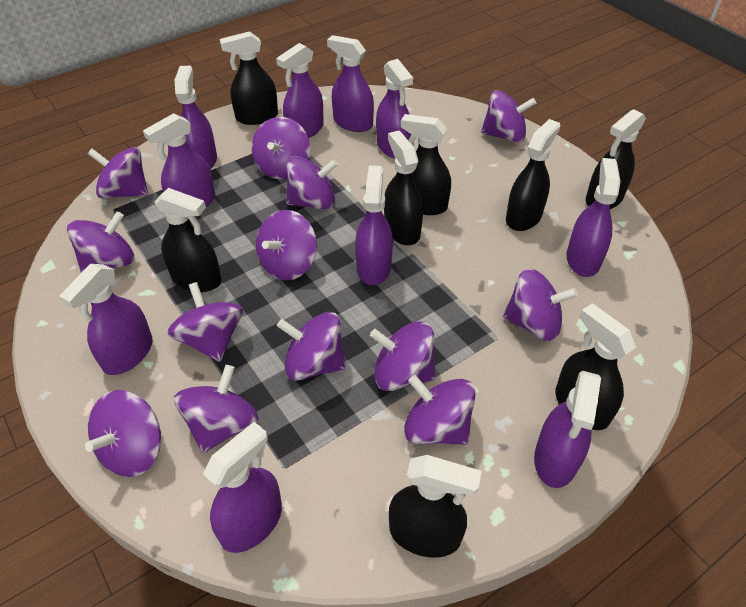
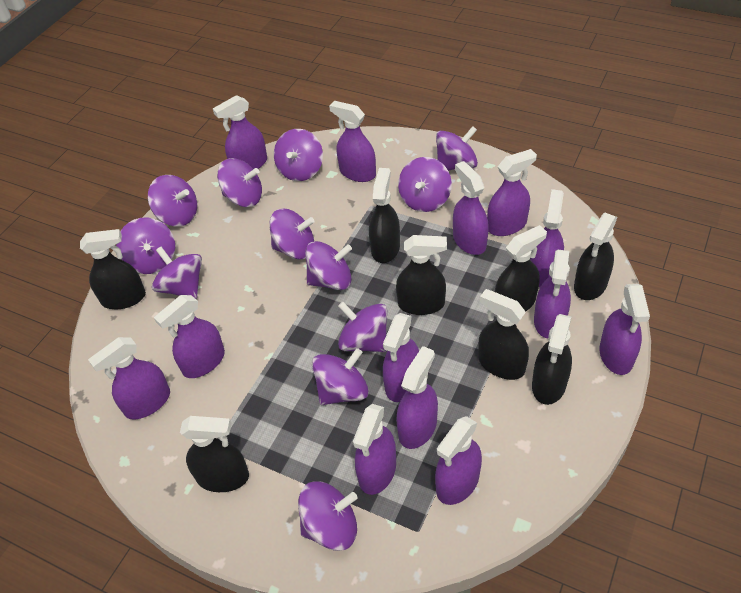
purple spinning top: 13 -> 12
purple spray bottle: 10 -> 13

